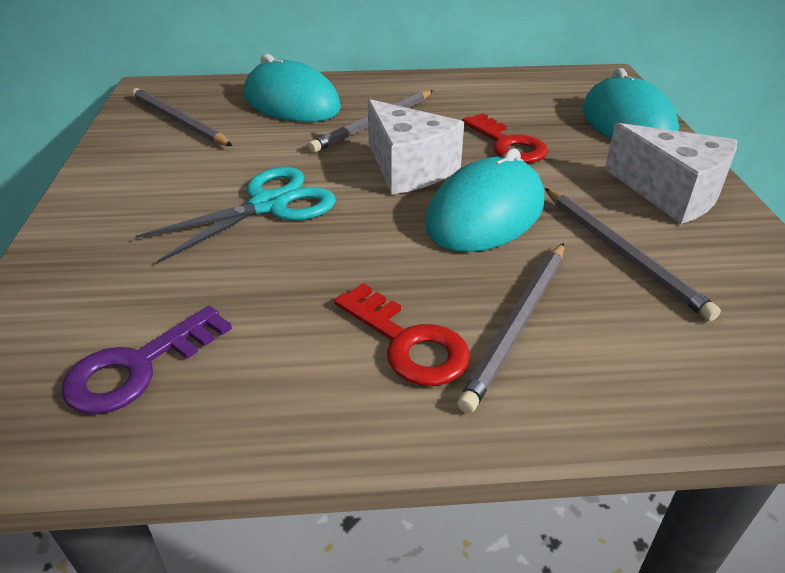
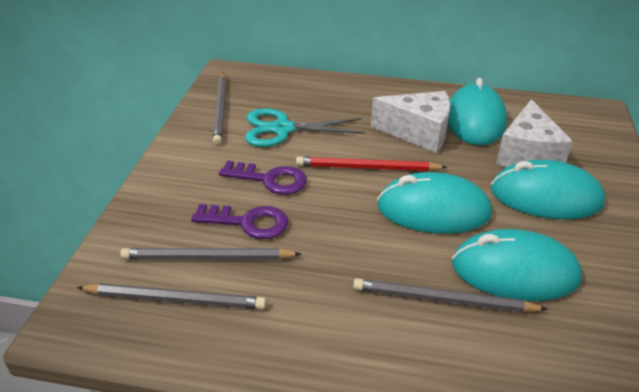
purple key: 1 -> 2
red key: 2 -> 0
red pencil: 0 -> 1
turquoise mouse: 3 -> 4

